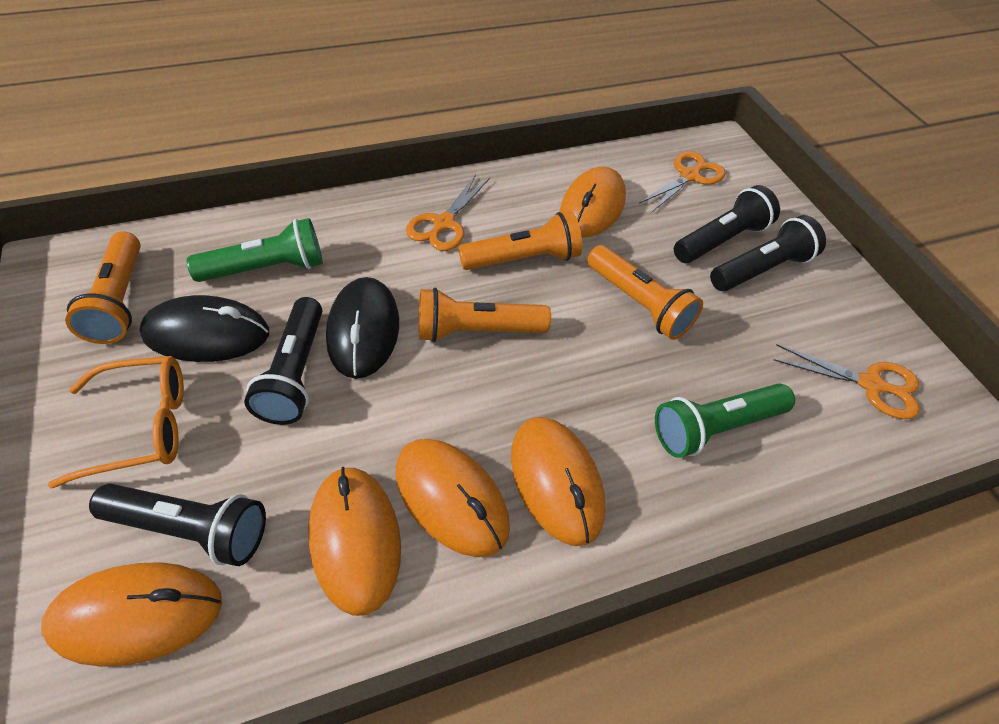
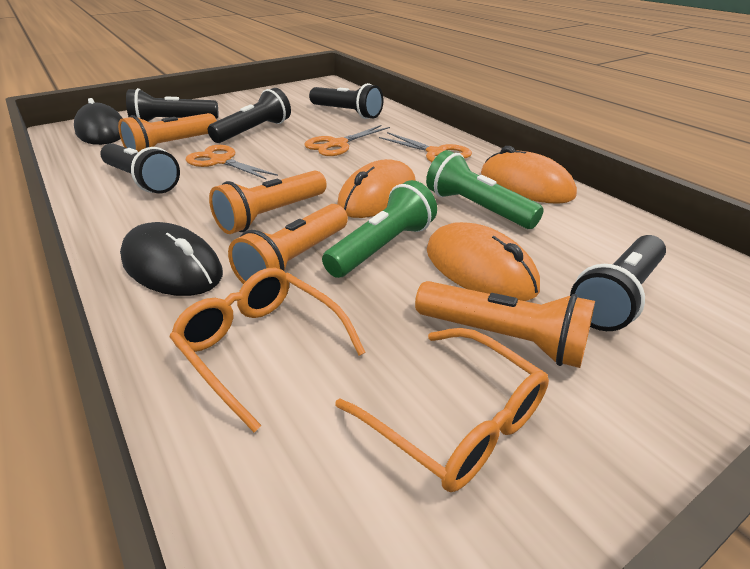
black flashlight: 4 -> 5
orange glasses: 1 -> 2
orange mouse: 5 -> 3

